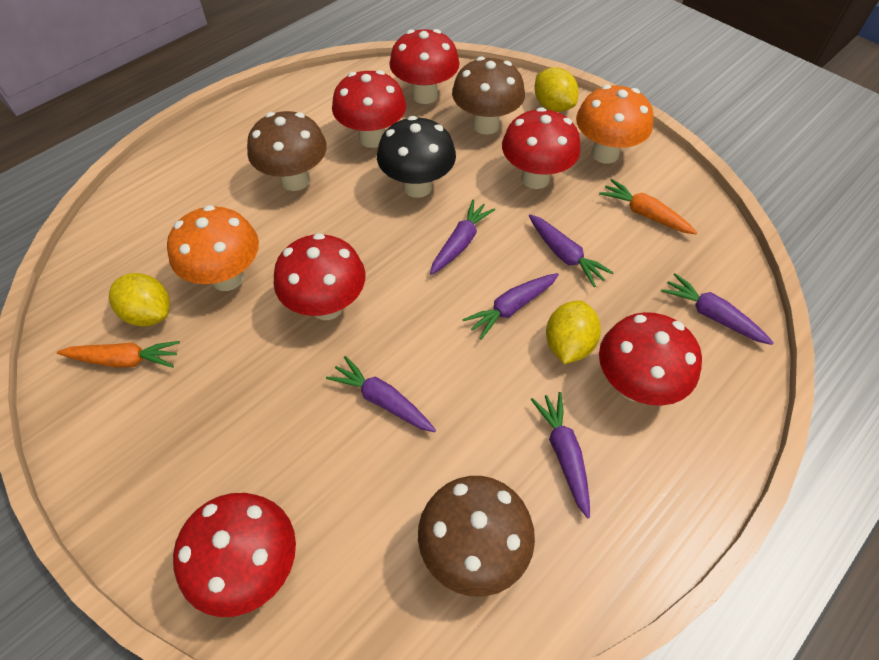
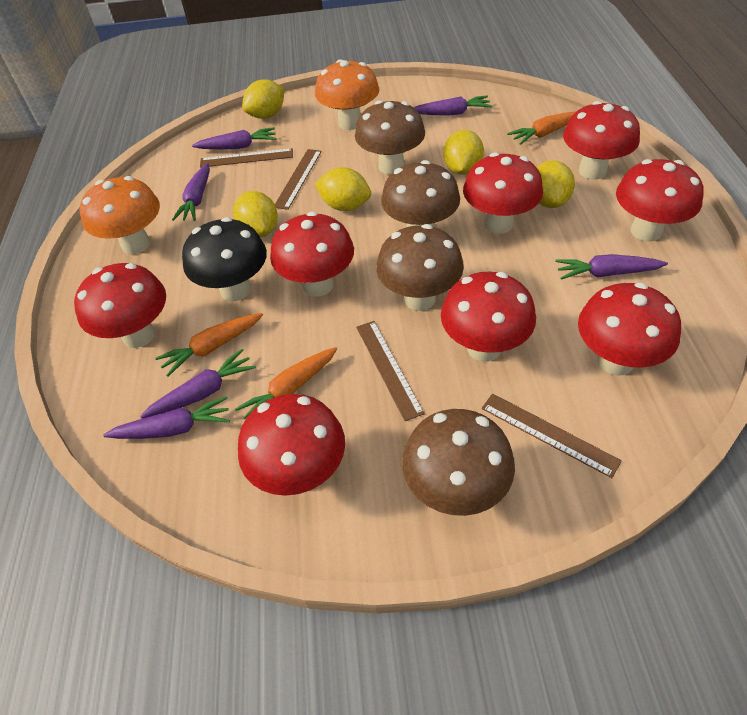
brown mushroom: 3 -> 4
brown ruler: 0 -> 4
orange carrot: 2 -> 3
red mushroom: 6 -> 8
yellow lemon: 3 -> 5

